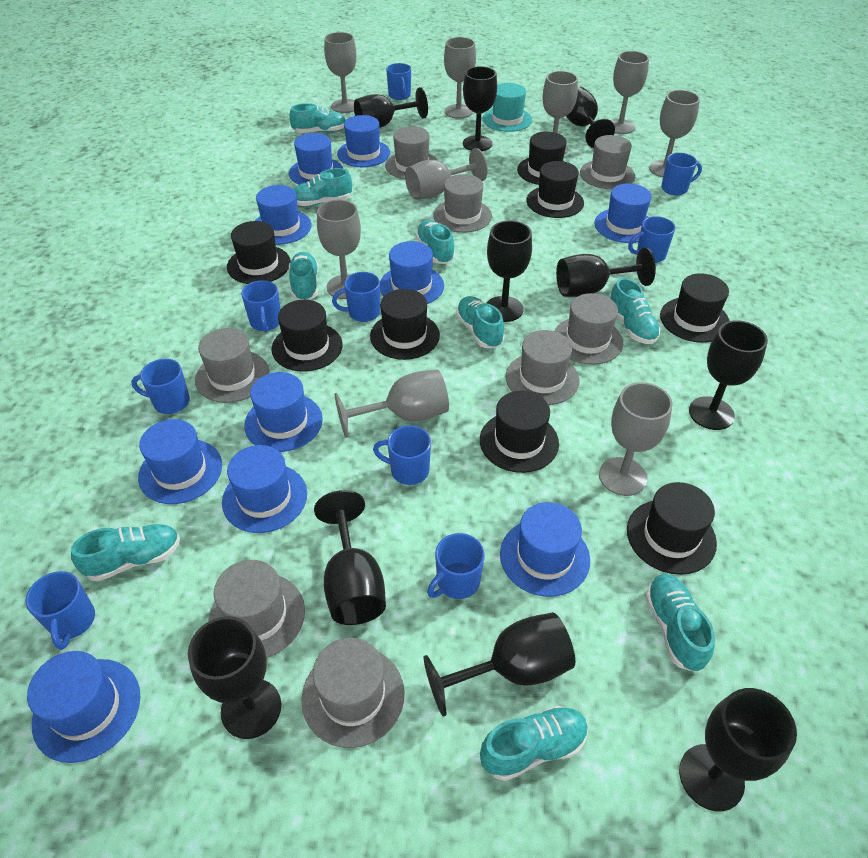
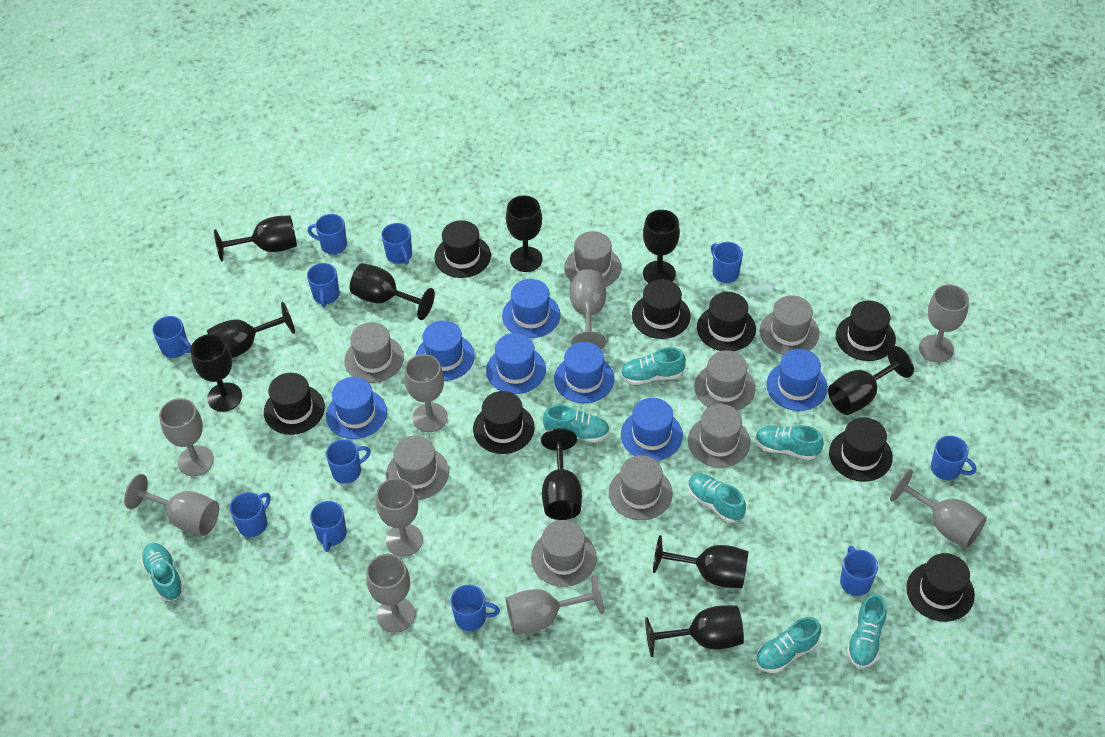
blue hat: 10 -> 7
blue mug: 9 -> 11
turquoise hat: 1 -> 0
turquoise shoe: 9 -> 7

